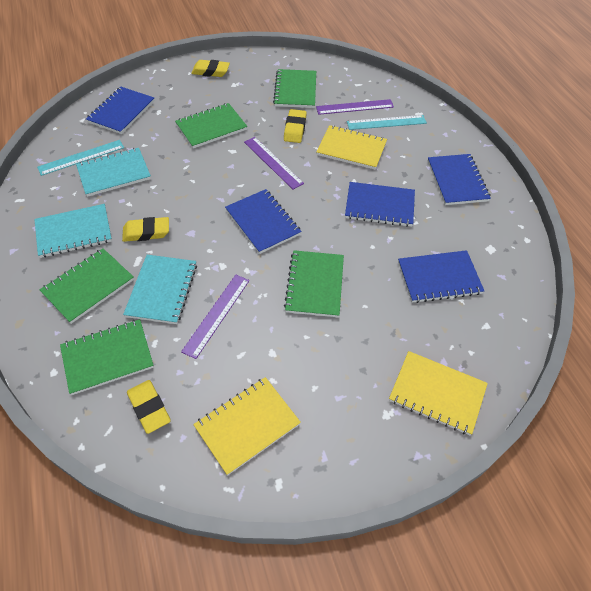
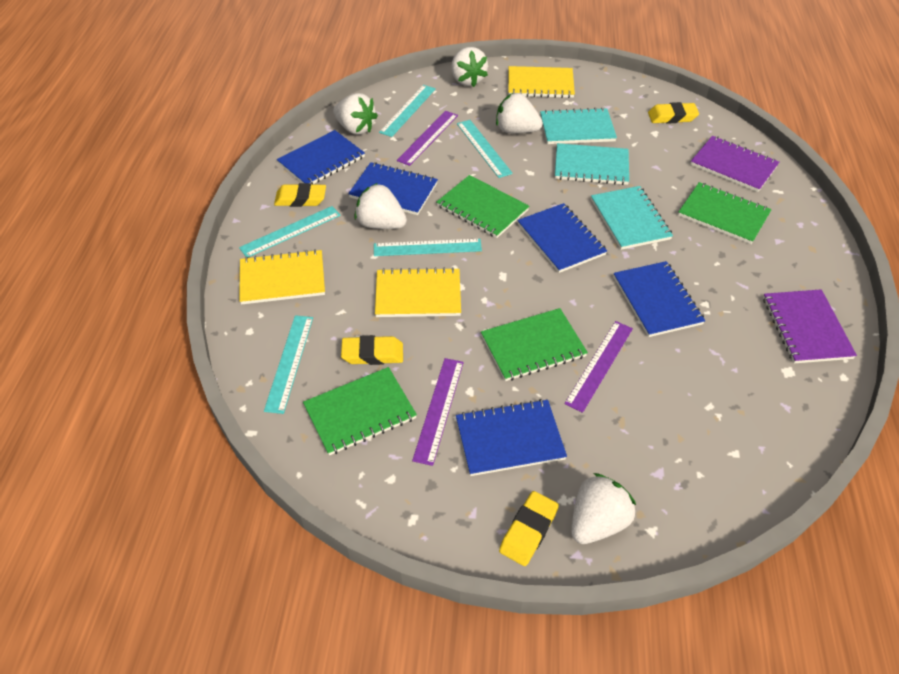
green notebook: 5 -> 4
purple notebook: 0 -> 2
turquoise ruler: 2 -> 5
white strawberry: 0 -> 5

